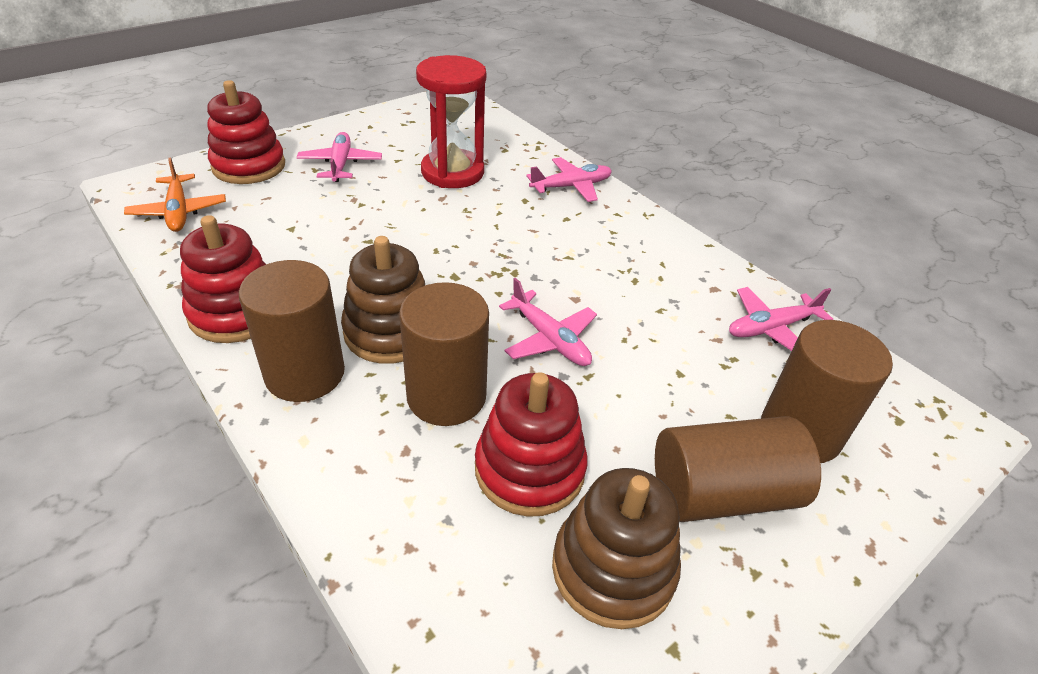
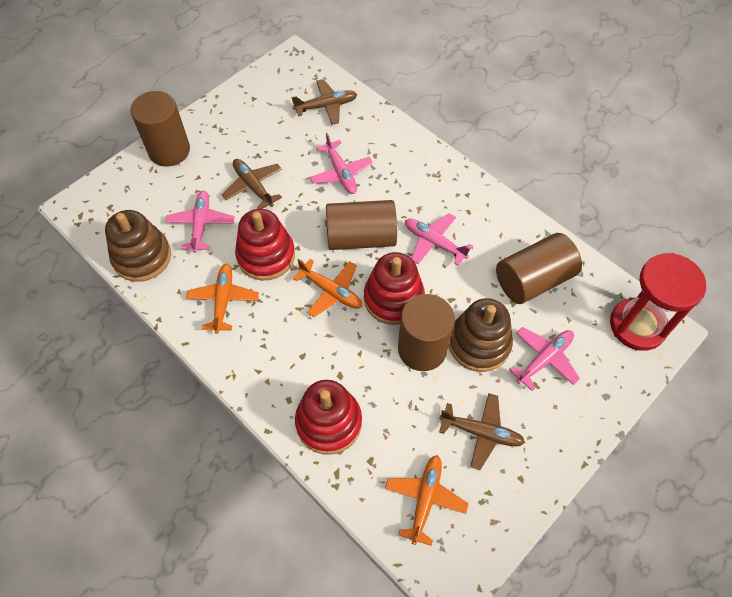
brown plane: 0 -> 3
orange plane: 1 -> 3

